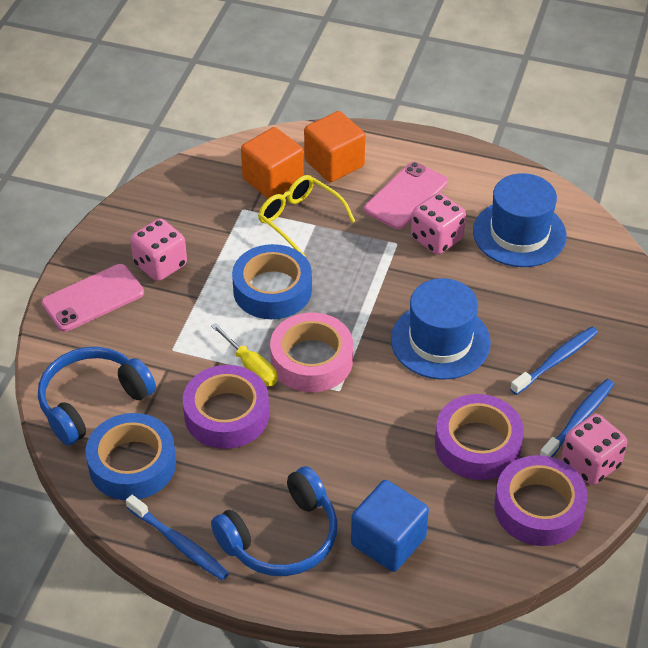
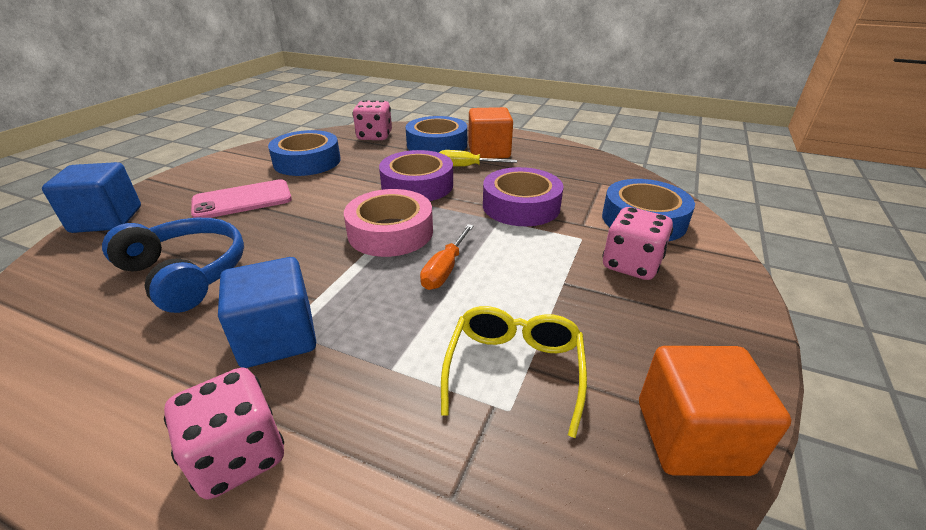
blue cube: 1 -> 2
blue hat: 2 -> 0
blue headphones: 2 -> 1
blue tape: 2 -> 3
blue toothbrush: 3 -> 0
orange screwdriver: 0 -> 1
pink phone: 2 -> 1
purple tape: 3 -> 2

